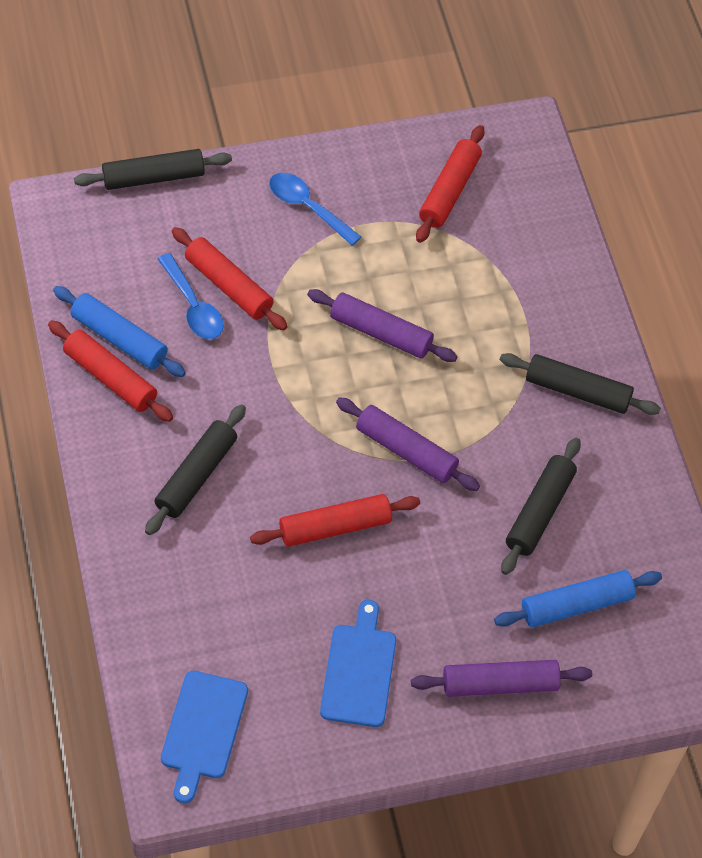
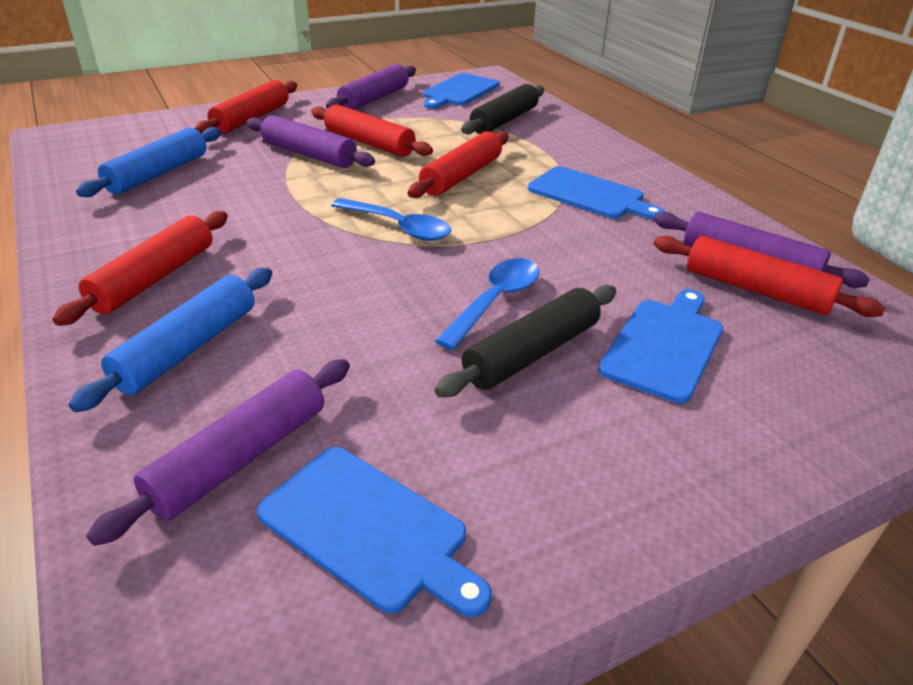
black rolling pin: 4 -> 2
blue cutting board: 2 -> 4
purple rolling pin: 3 -> 4
red rolling pin: 4 -> 5

